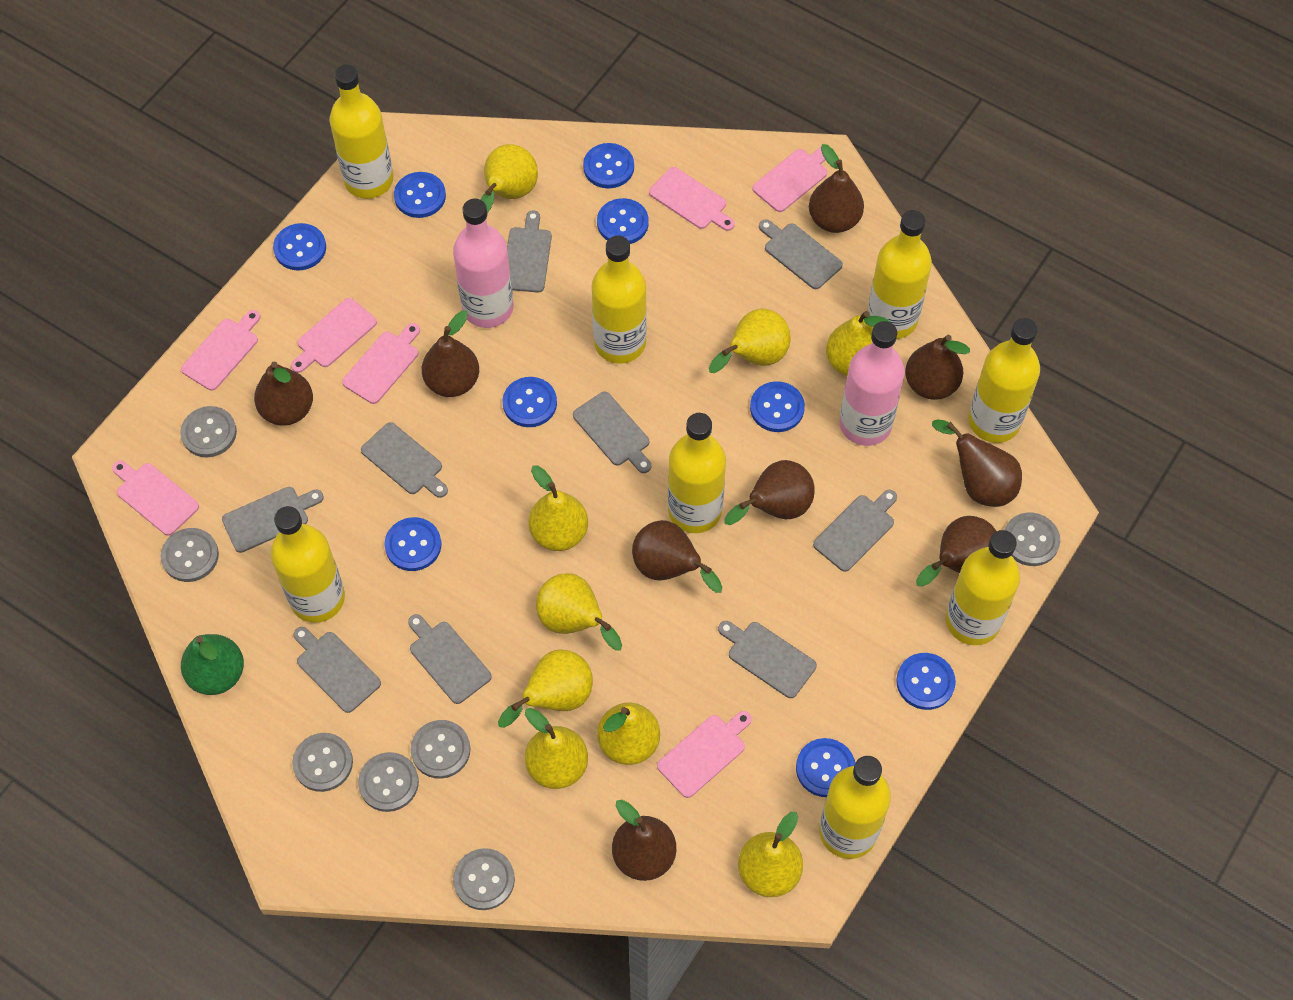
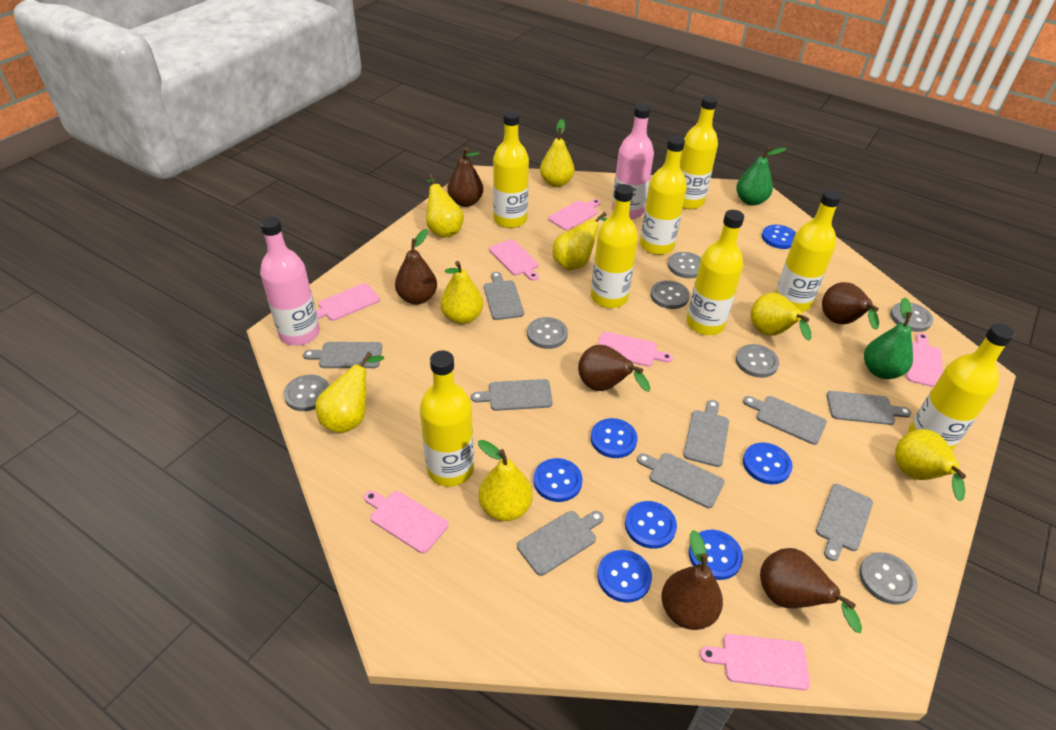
blue button: 9 -> 7
brown pear: 9 -> 6
green pear: 1 -> 2
yellow pear: 9 -> 8

